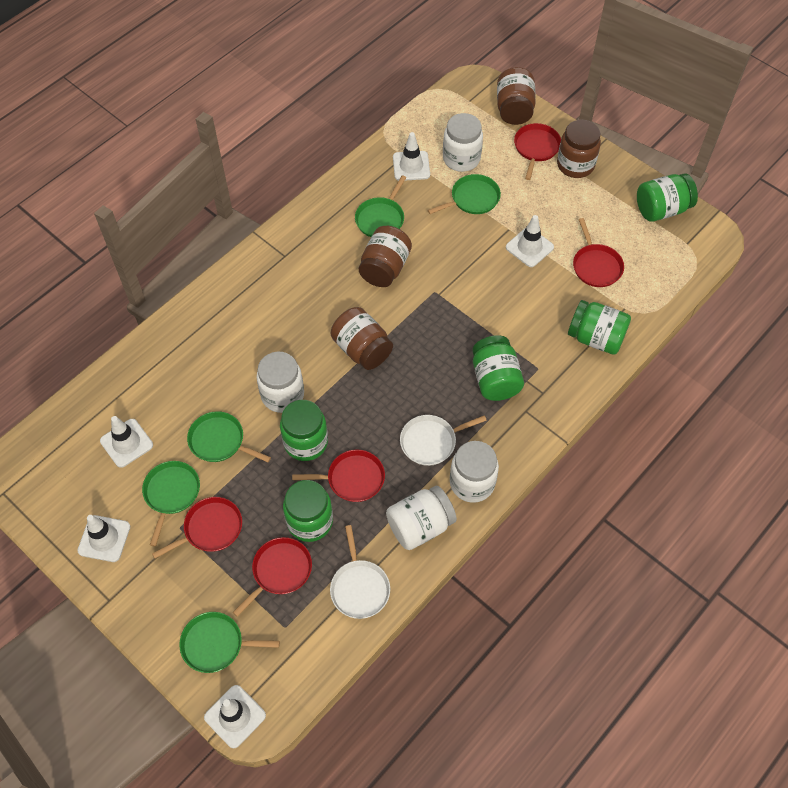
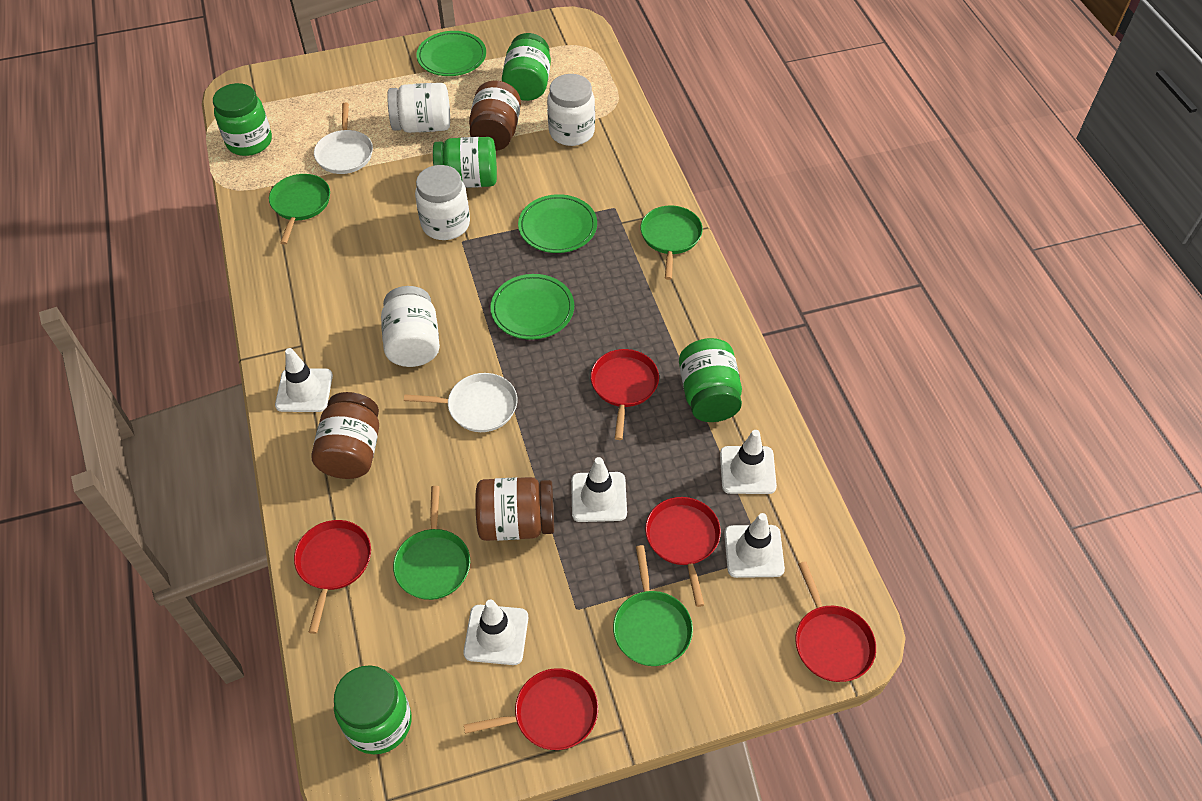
brown jar: 4 -> 3
green pan: 5 -> 4
green plate: 0 -> 3

